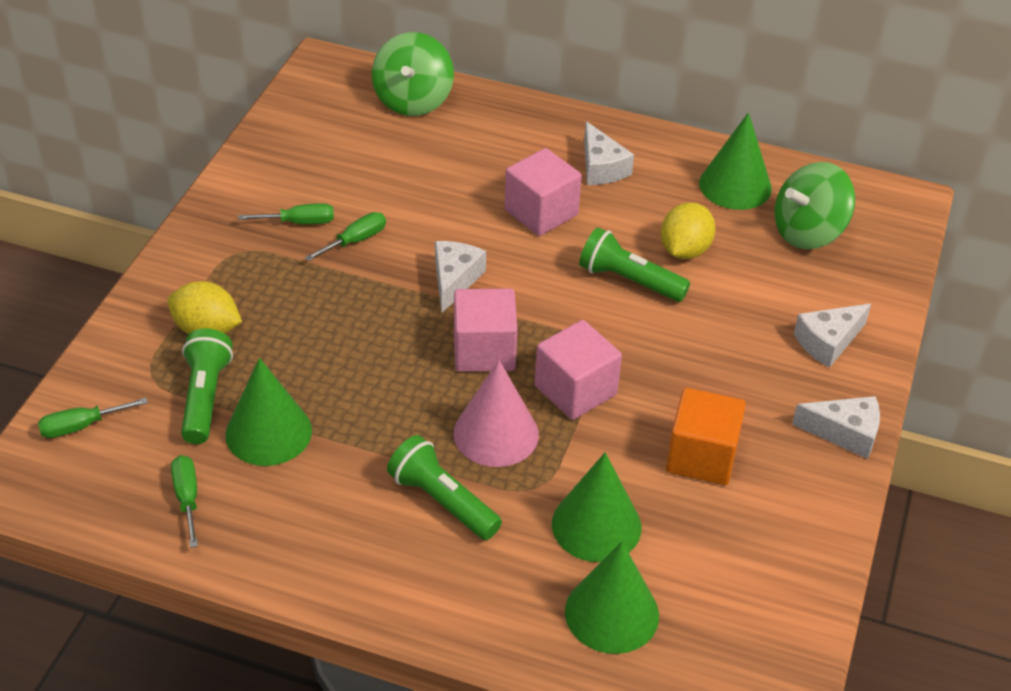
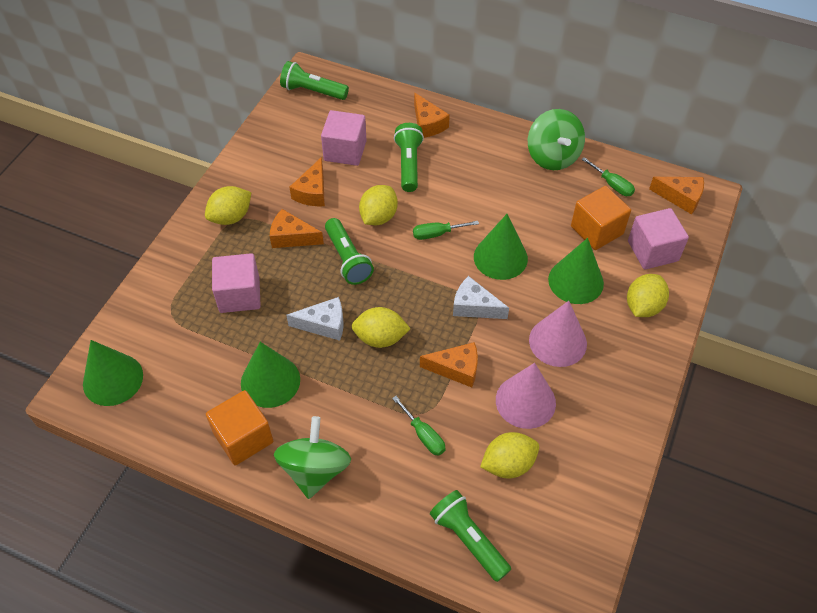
green flashlight: 3 -> 4
green screwdriver: 4 -> 3
orange cheese: 0 -> 5
orange cube: 1 -> 2
pink cone: 1 -> 2
white cheese: 4 -> 2
yellow lemon: 2 -> 5

